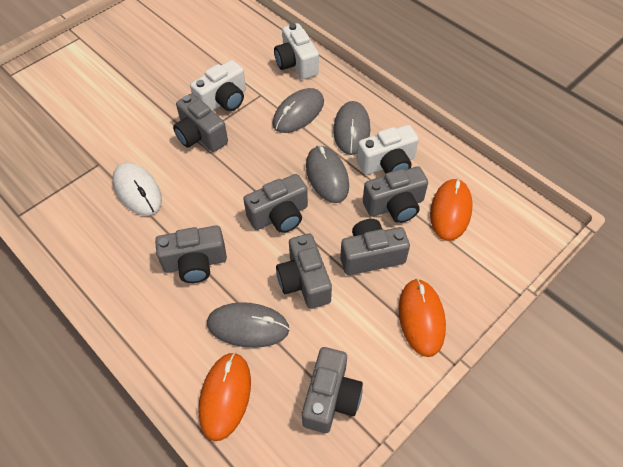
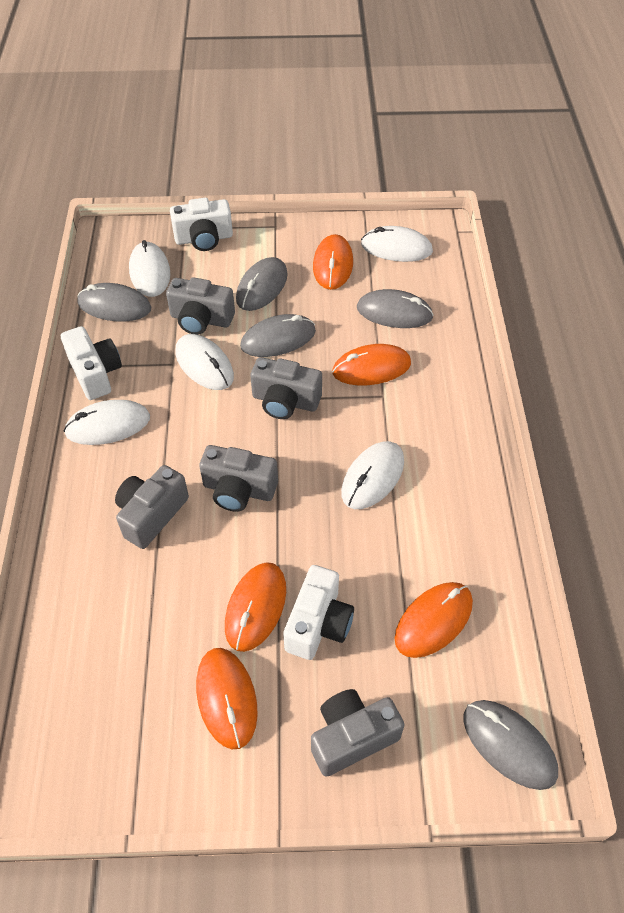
grey camera: 7 -> 5
grey mouse: 4 -> 5
orange mouse: 3 -> 5
white mouse: 1 -> 5

